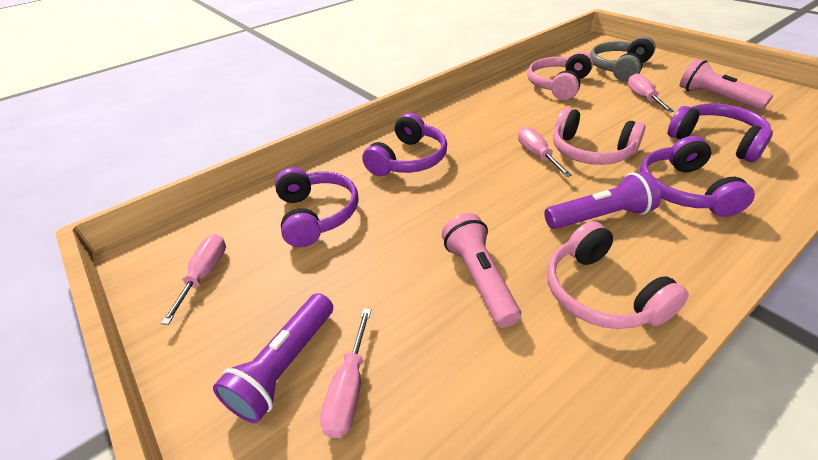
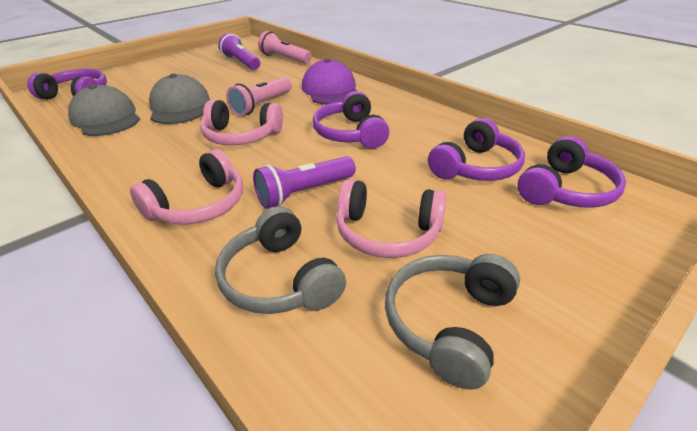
grey cap: 0 -> 2
grey headphones: 1 -> 2
pink screwdriver: 4 -> 0
purple cap: 0 -> 1

